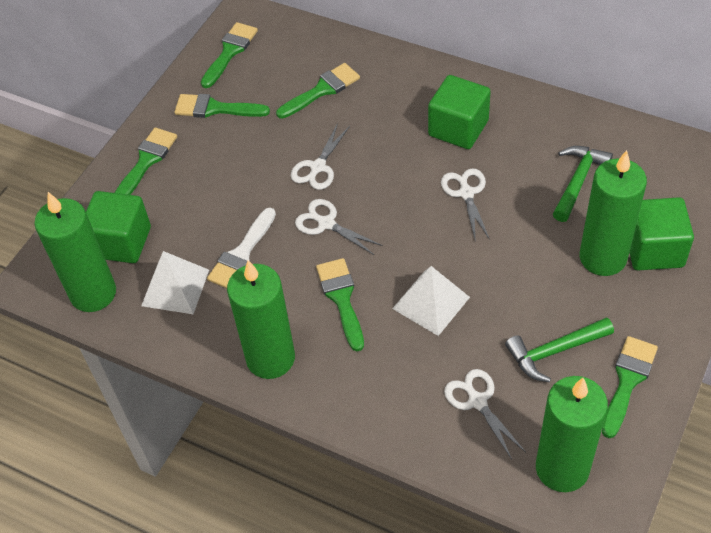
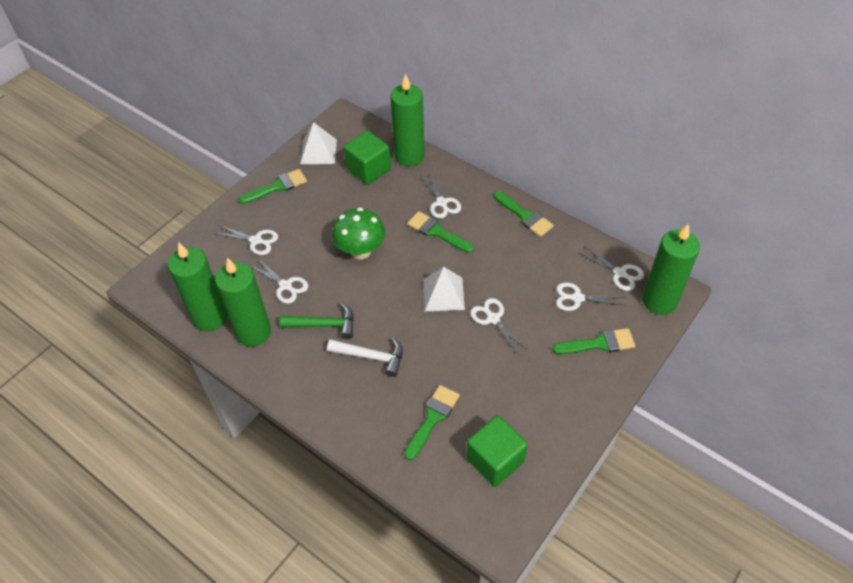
green brush: 6 -> 5
green cube: 3 -> 2
green hammer: 2 -> 1
green mushroom: 0 -> 1
white brush: 1 -> 0
white hammer: 0 -> 1
white scissors: 4 -> 6

